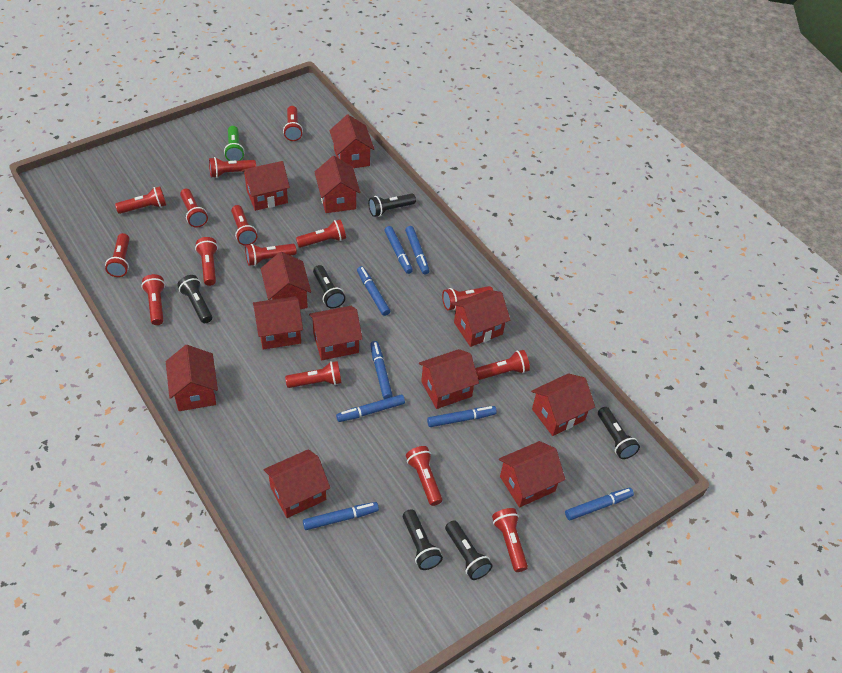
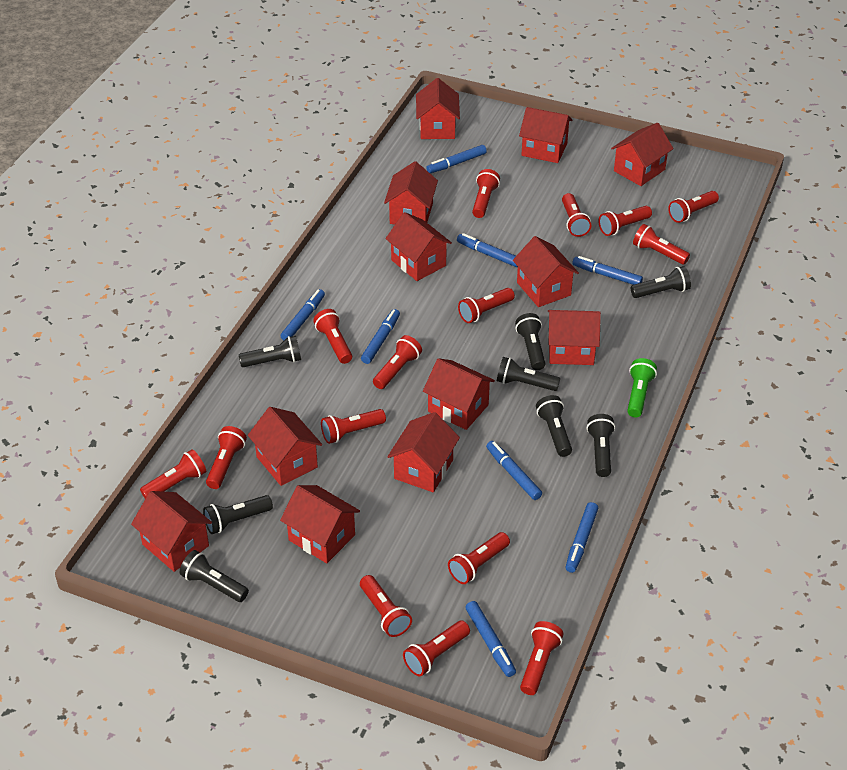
black flashlight: 6 -> 8

